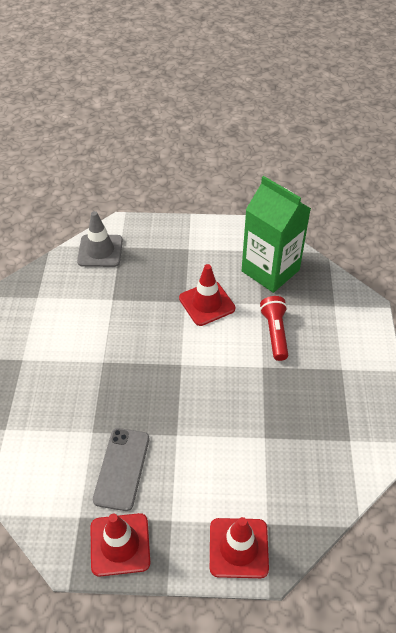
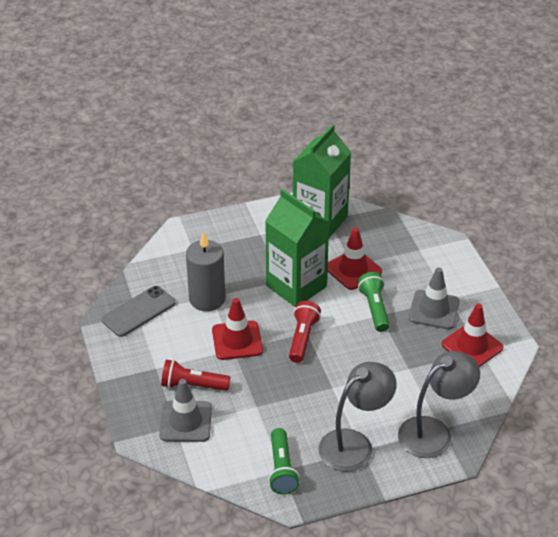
green carton: 1 -> 2
green flashlight: 0 -> 2
grey candle: 0 -> 1
grey lamp: 0 -> 2
grey traffic cone: 1 -> 2
red flashlight: 1 -> 2

